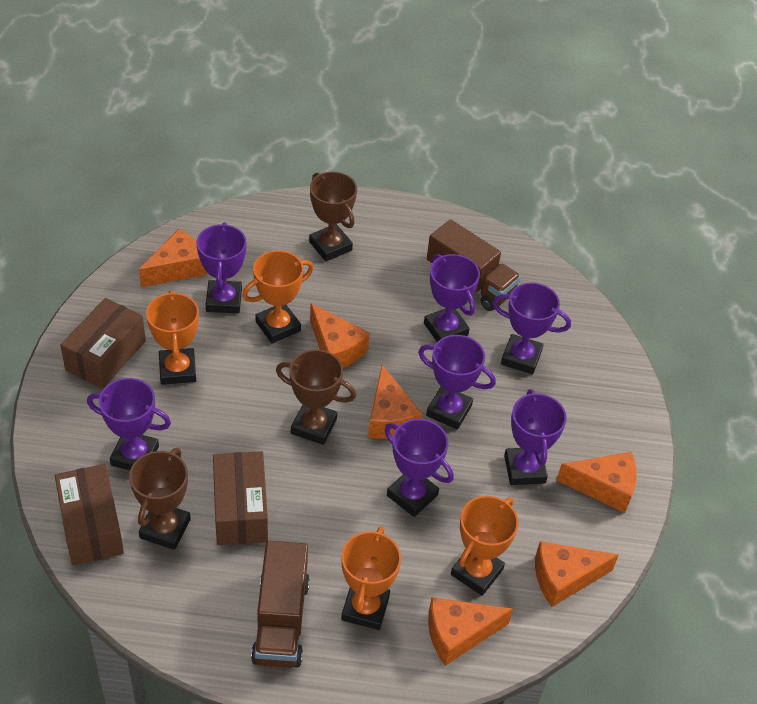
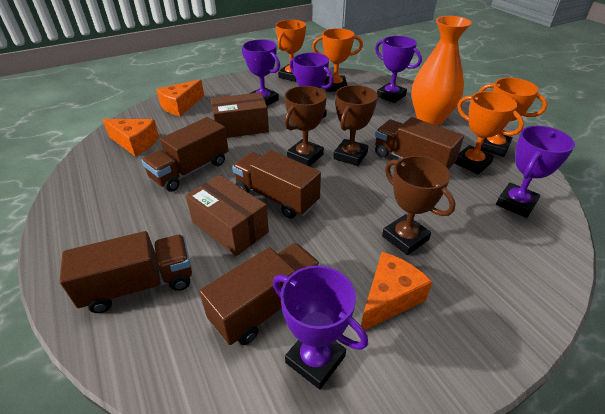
brown box: 3 -> 2
brown truck: 2 -> 5
orange cheese: 6 -> 3
orange vase: 0 -> 1
purple trophy: 7 -> 5

